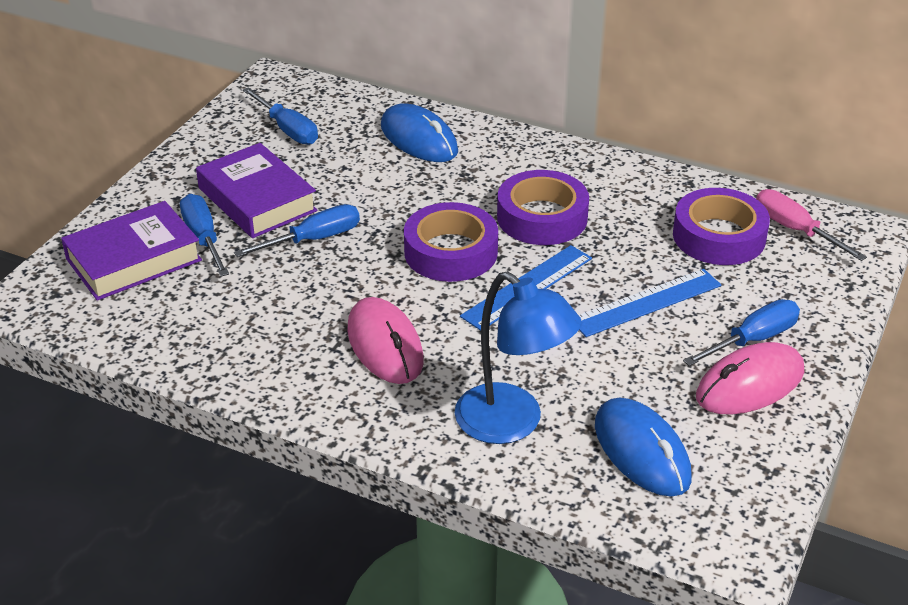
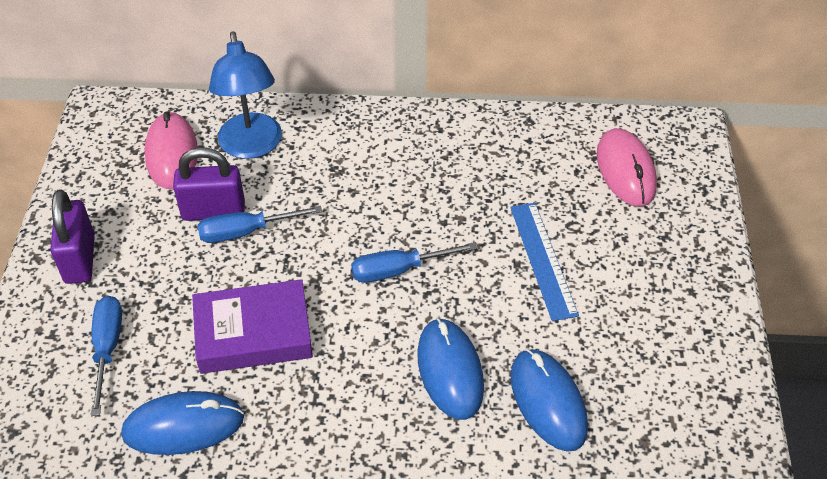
blue mouse: 2 -> 3
blue ruler: 2 -> 1
blue screwdriver: 4 -> 3
pink screwdriver: 1 -> 0
purple book: 2 -> 1
purple padlock: 0 -> 2
purple tape: 3 -> 0

